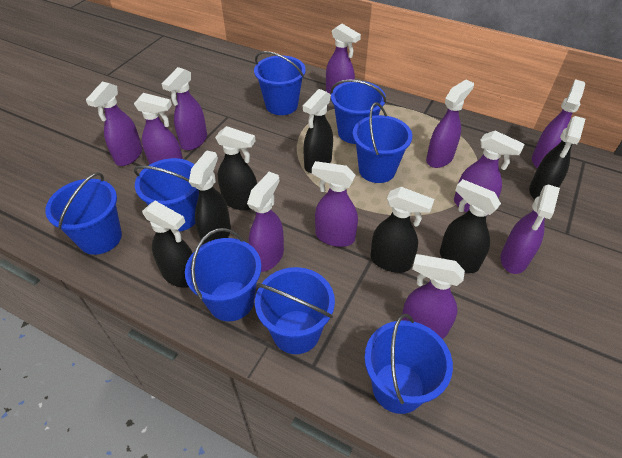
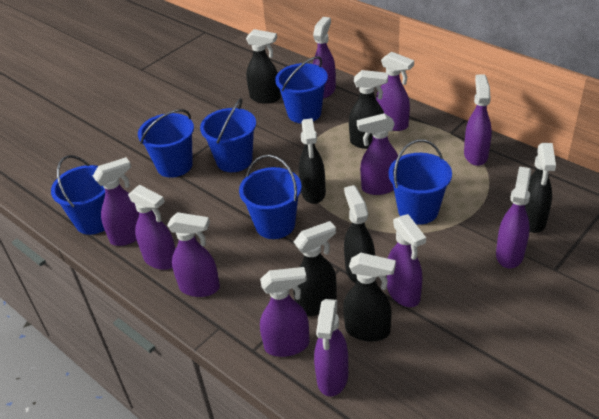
blue bucket: 8 -> 6

